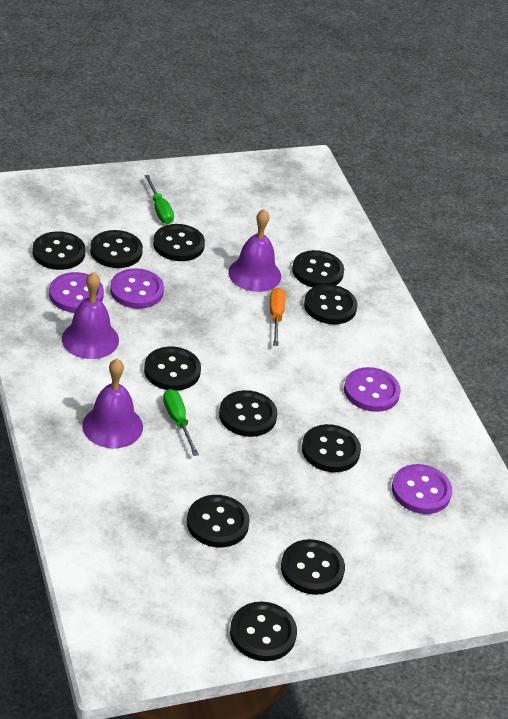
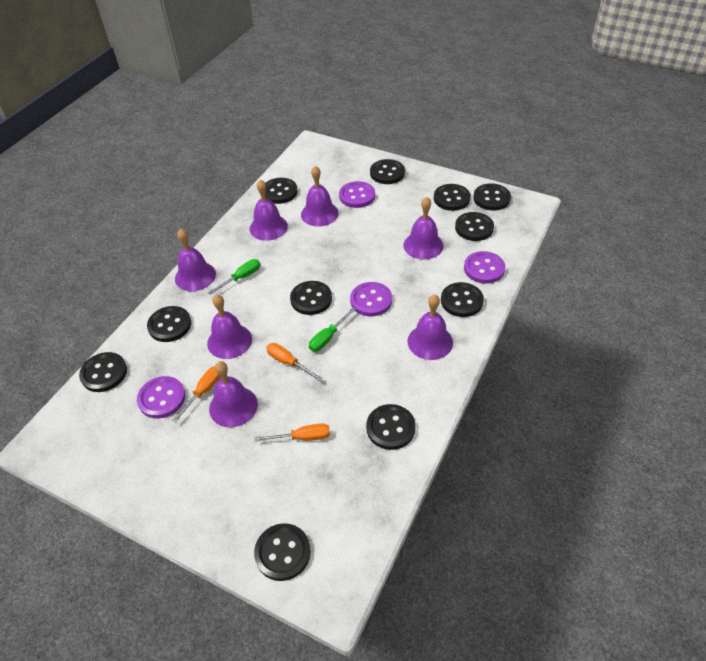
orange screwdriver: 1 -> 3
purple bell: 3 -> 7

